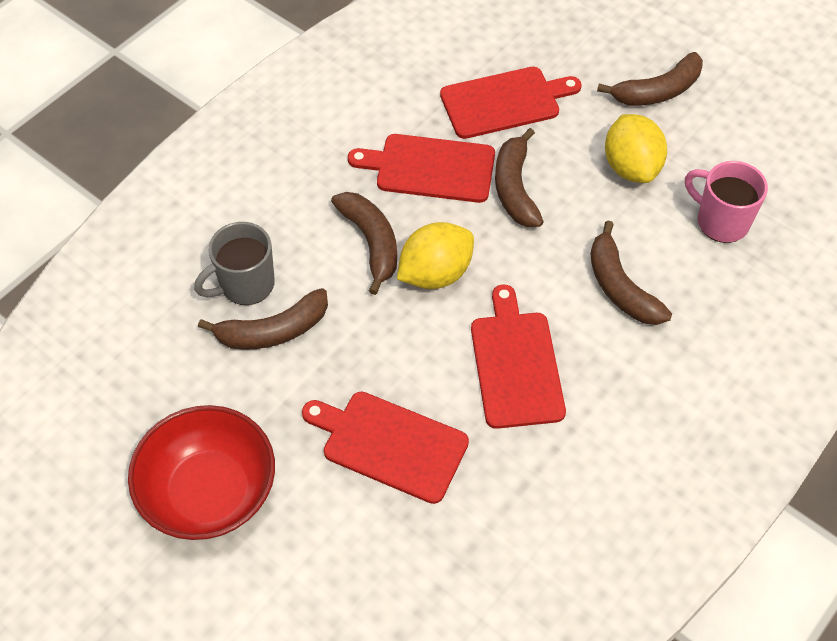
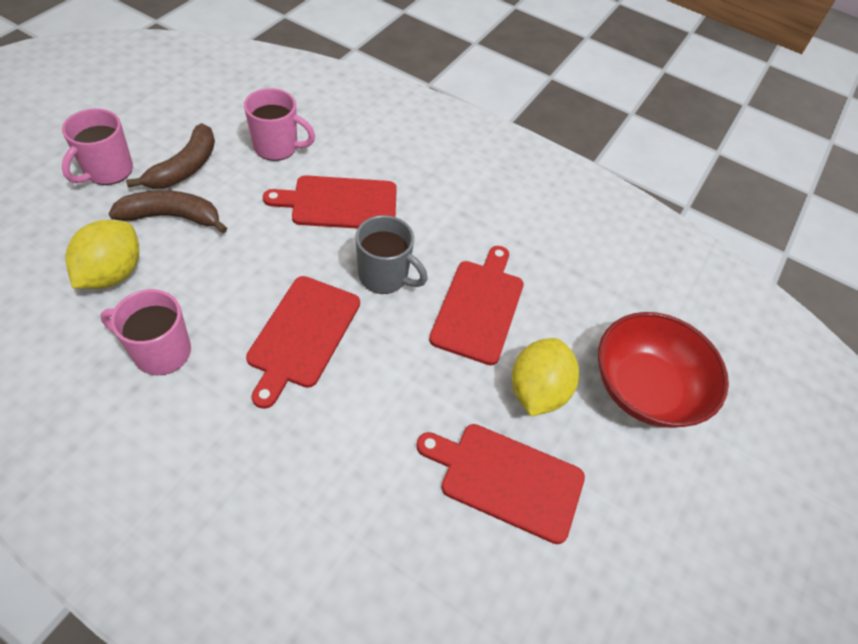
brown banana: 5 -> 2
pink mug: 1 -> 3

